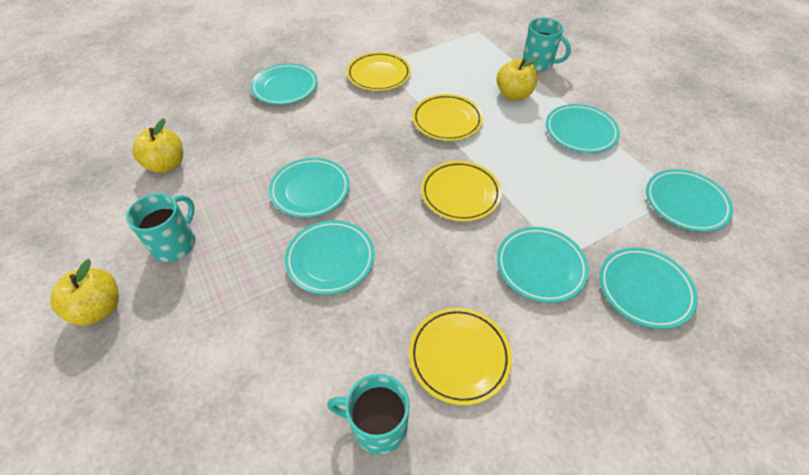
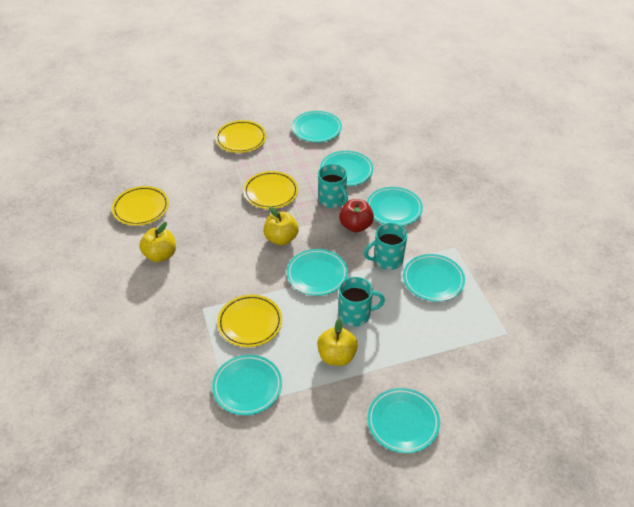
red apple: 0 -> 1

